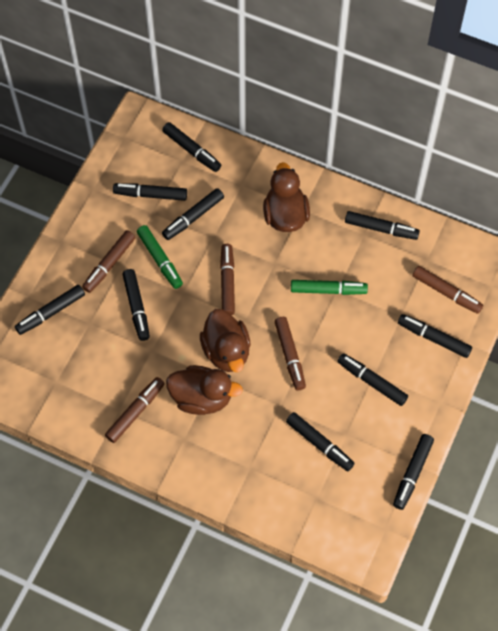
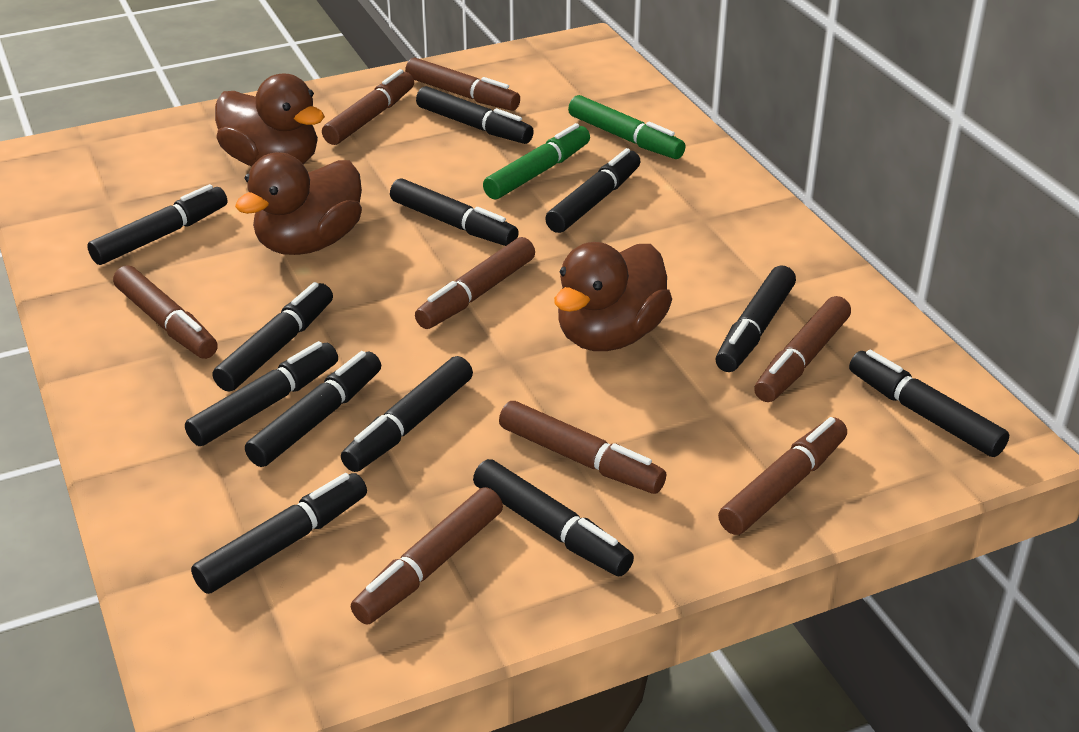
black marker: 10 -> 12
brown marker: 5 -> 8

